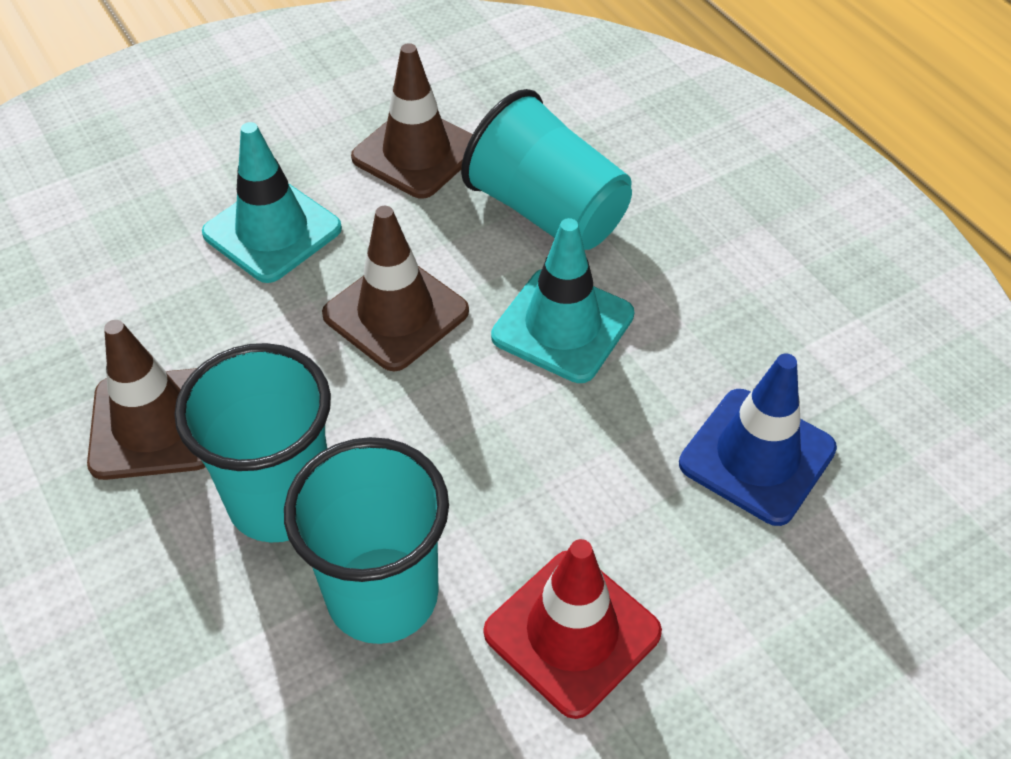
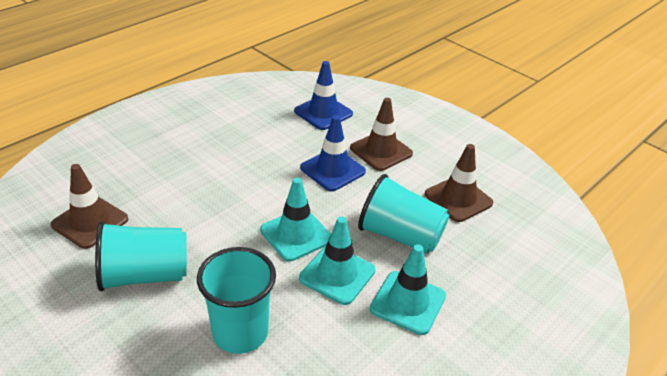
blue traffic cone: 1 -> 2
red traffic cone: 1 -> 0
turquoise traffic cone: 2 -> 3

